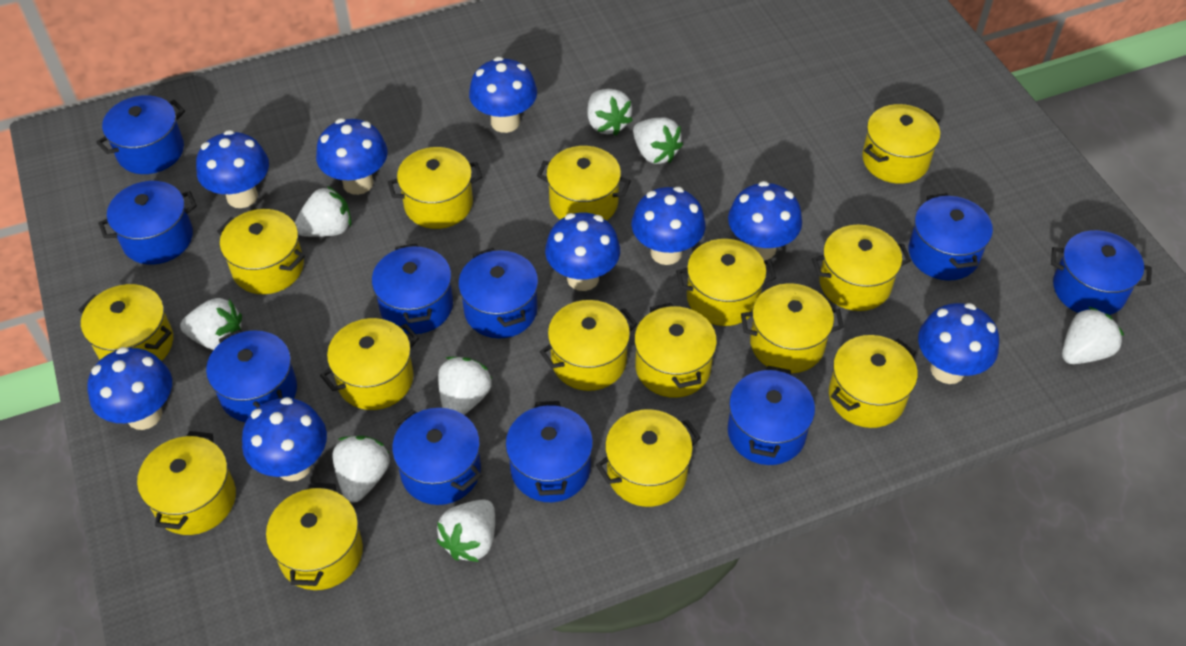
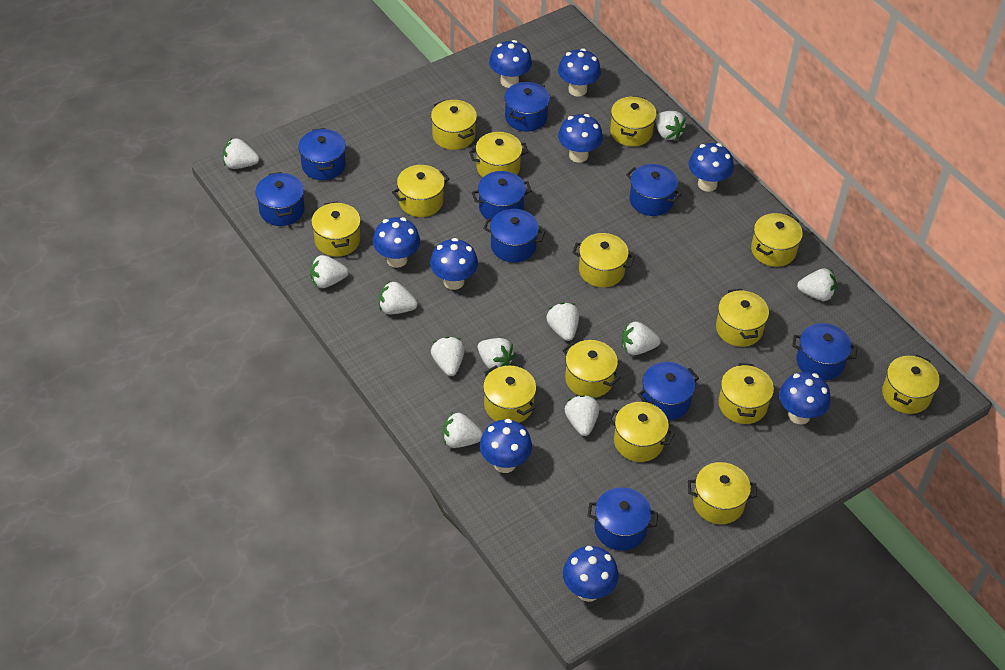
blue pot: 10 -> 9
white strawberry: 8 -> 11
yellow pot: 15 -> 14

